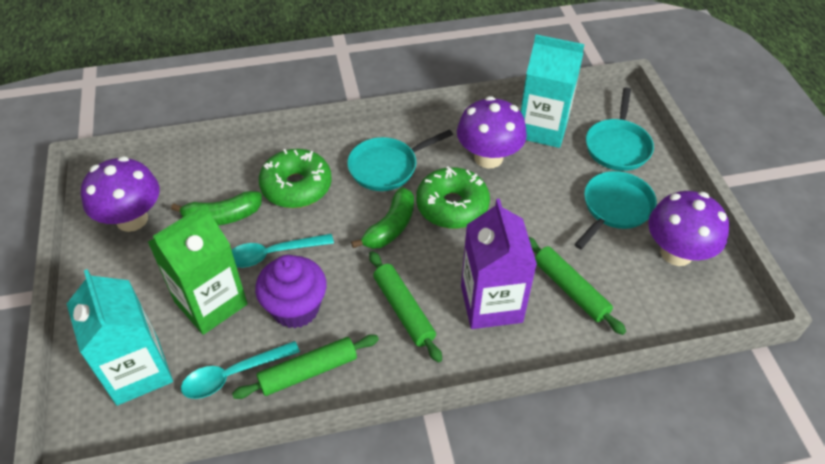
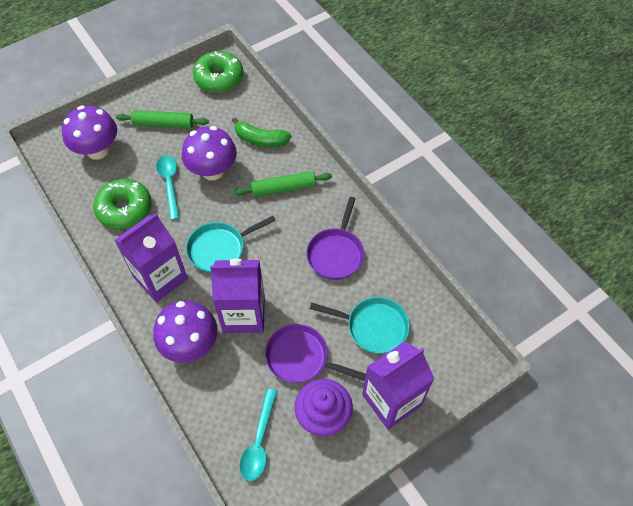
green banana: 2 -> 1
green carton: 1 -> 0
green rolling pin: 3 -> 2
purple carton: 1 -> 3
purple pan: 0 -> 2
turquoise carton: 2 -> 0
turquoise pan: 3 -> 2

